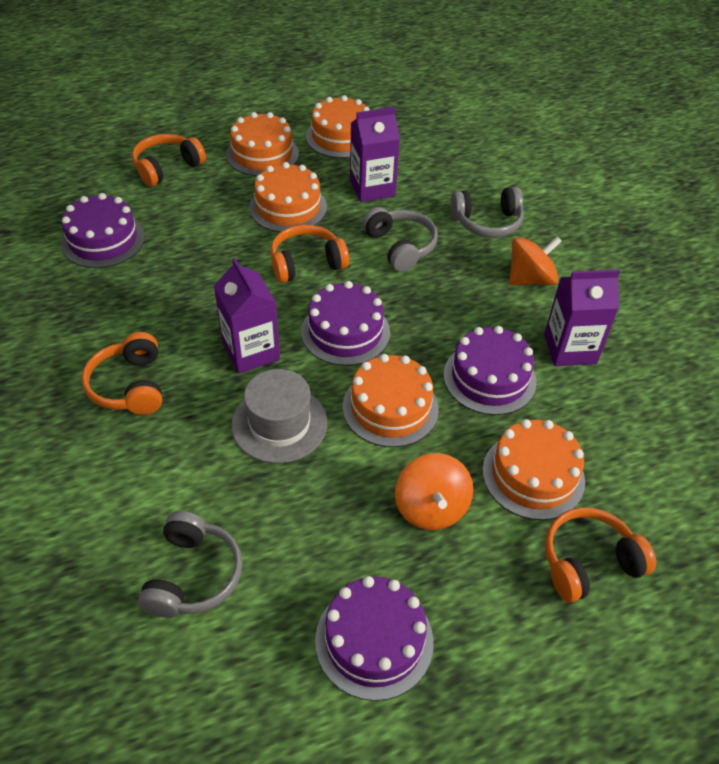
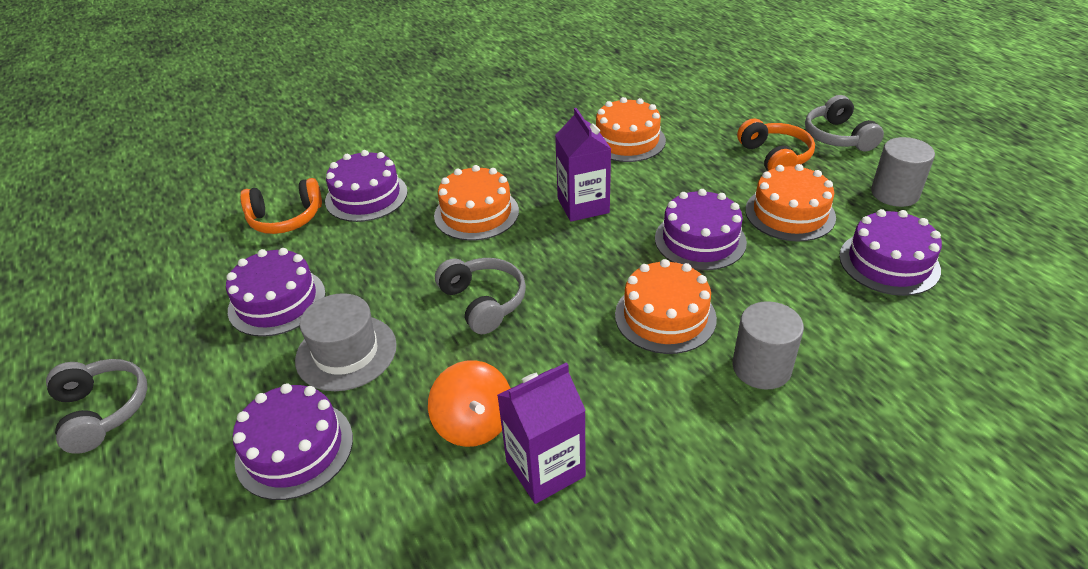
grey cylinder: 0 -> 2
orange cake: 5 -> 4
orange headphones: 4 -> 2
orange spinning top: 2 -> 1
purple cake: 4 -> 5
purple carton: 3 -> 2

